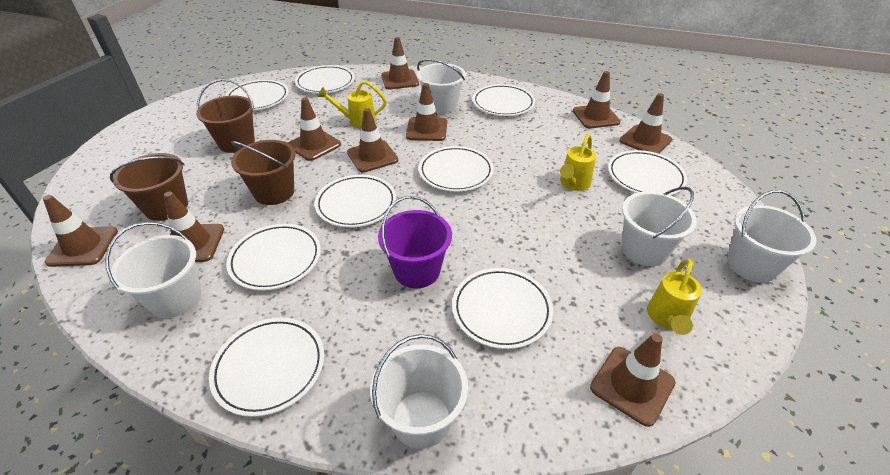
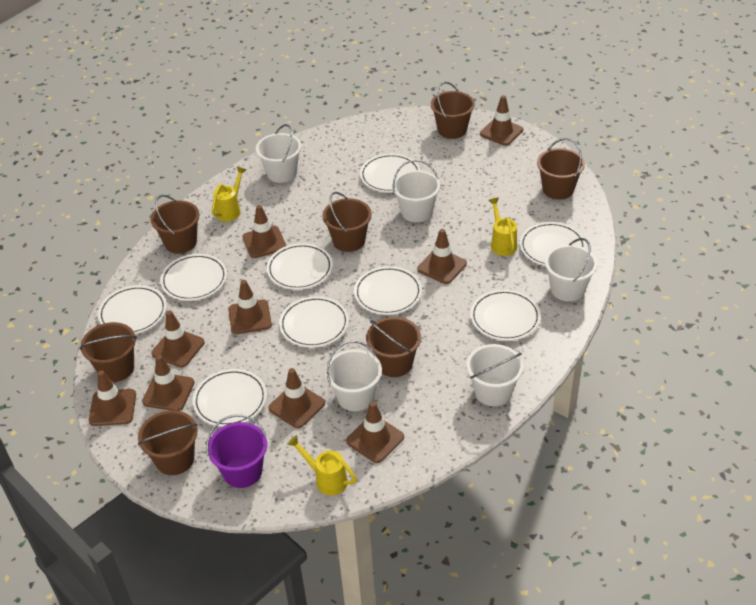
brown bucket: 3 -> 7

